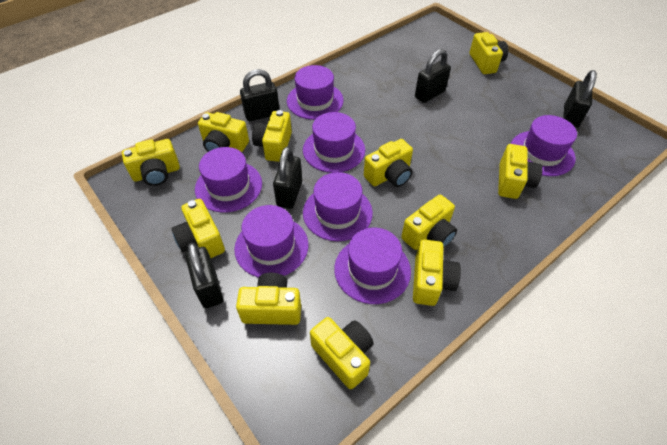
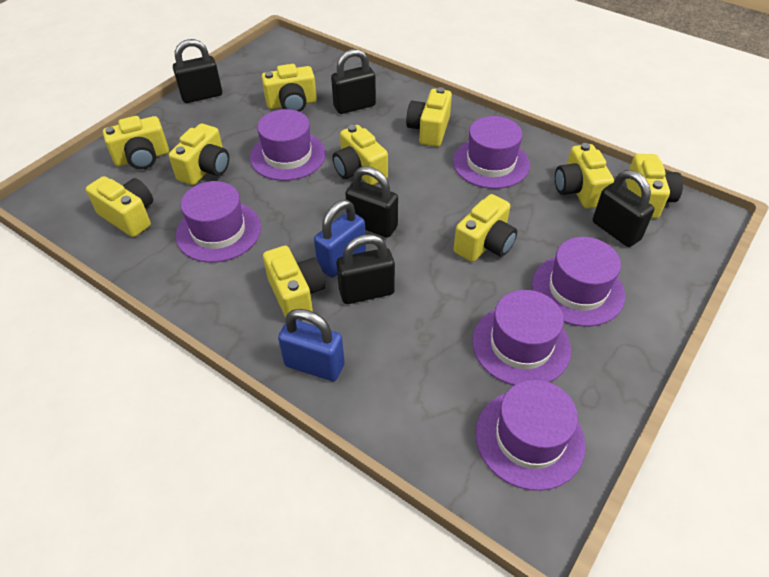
blue padlock: 0 -> 2
purple hat: 7 -> 6
yellow camera: 11 -> 10

